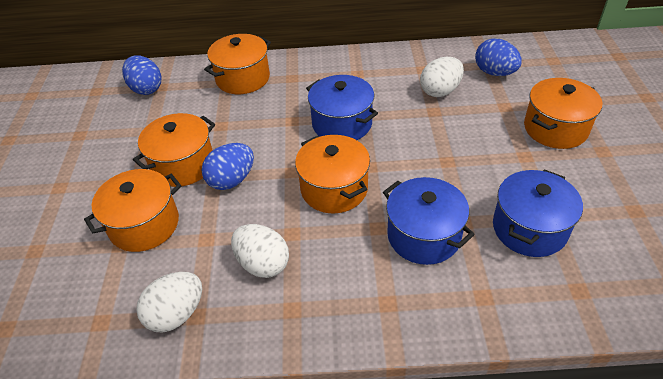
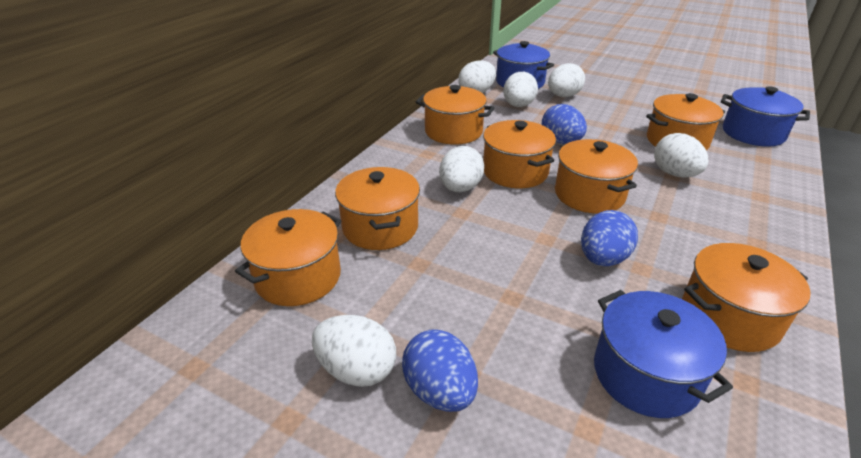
orange pot: 5 -> 7
white egg: 3 -> 6

